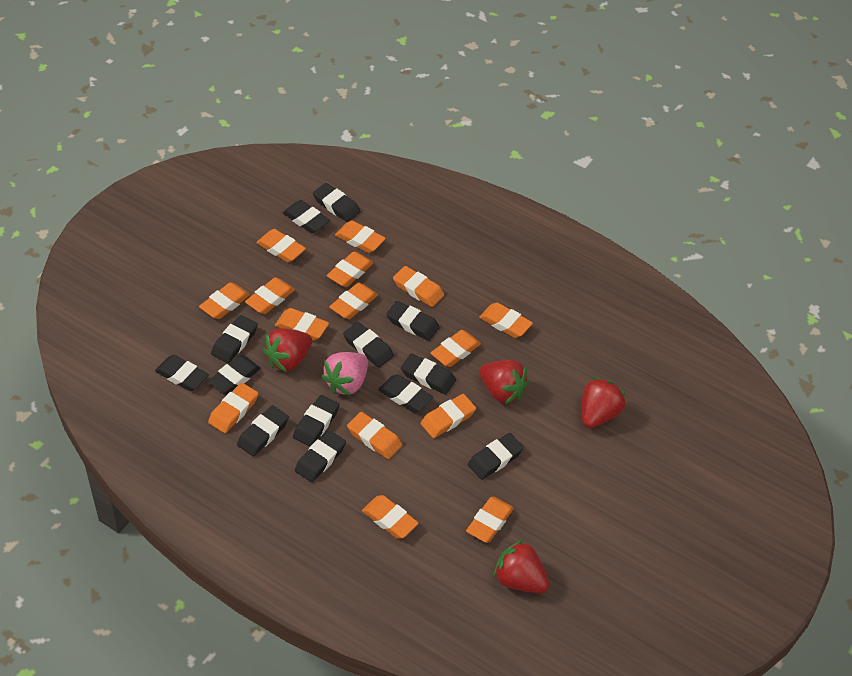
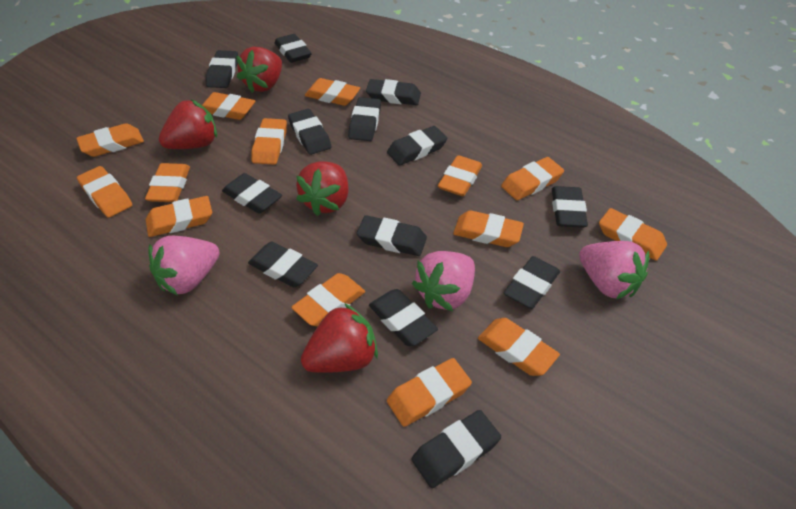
orange eraser: 15 -> 14
pink strawberry: 1 -> 3

